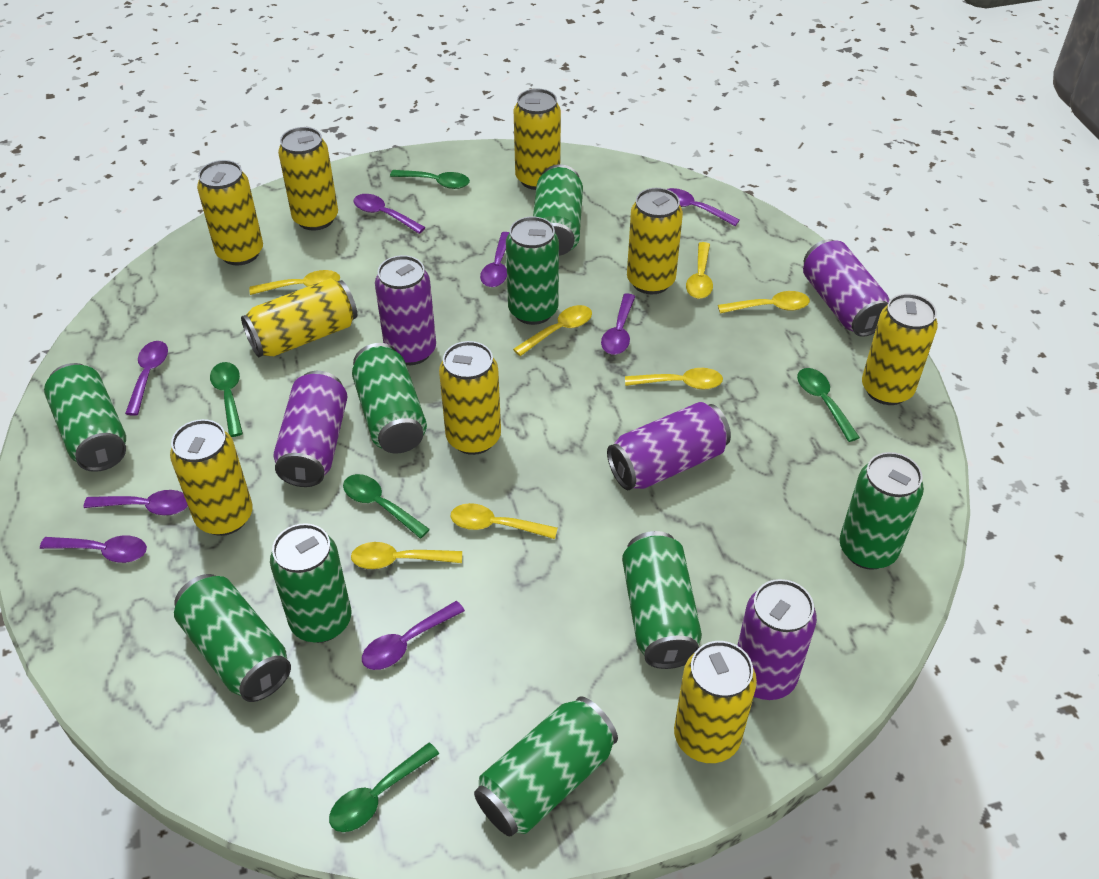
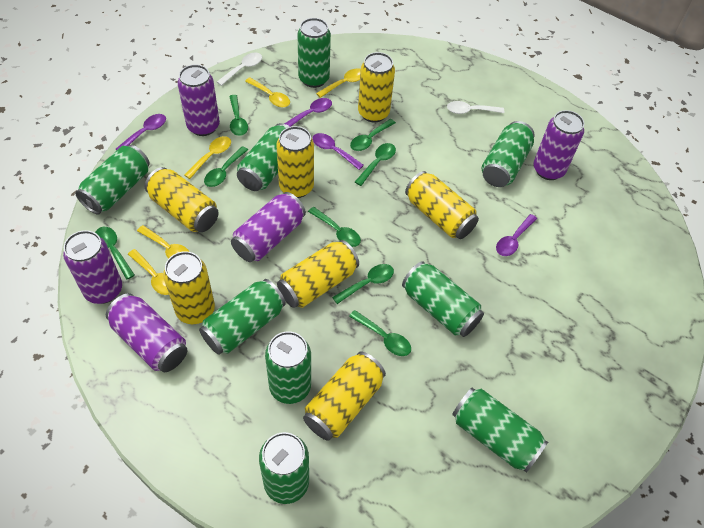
green spoon: 5 -> 8
purple spoon: 8 -> 4
white spoon: 0 -> 2
yellow can: 9 -> 7
yellow spoon: 7 -> 5

